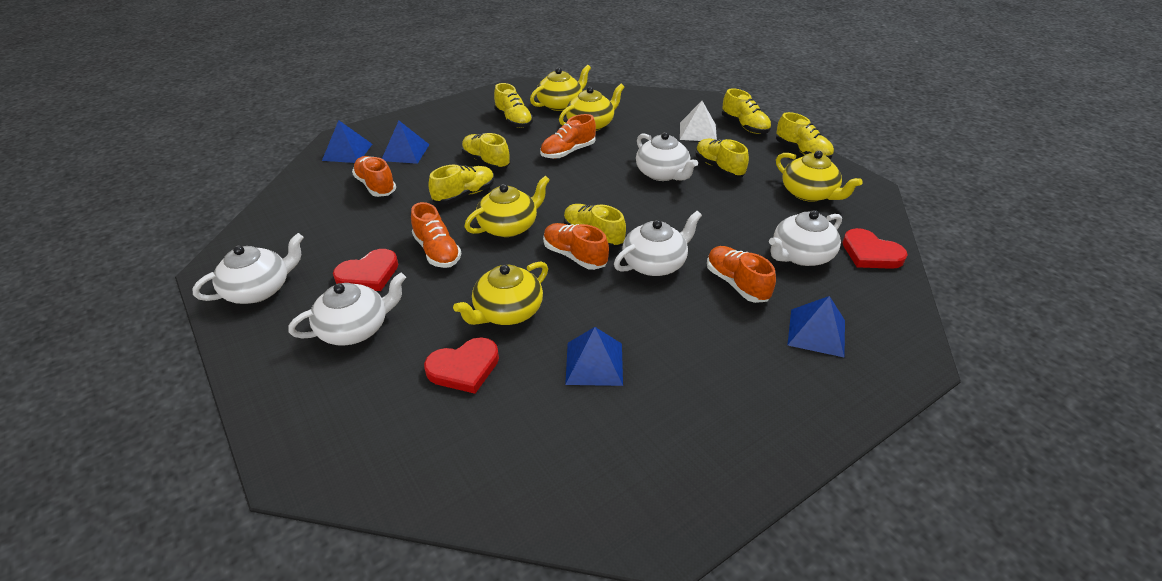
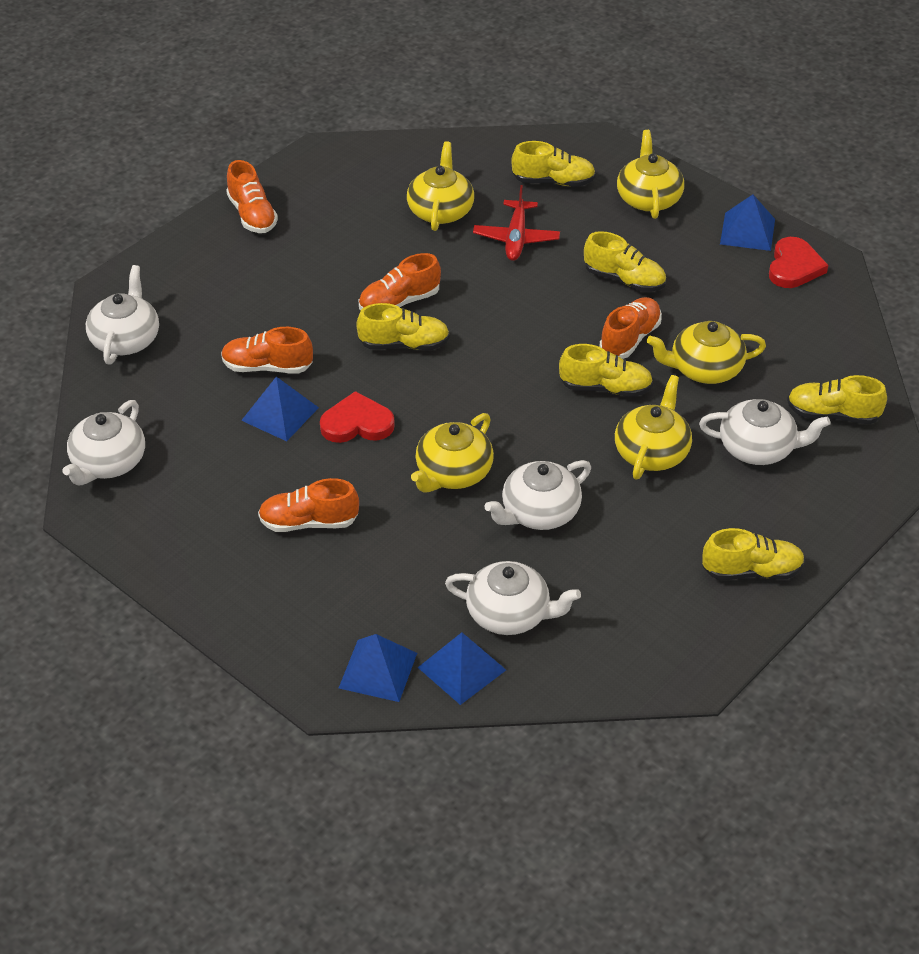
red heart: 3 -> 2
red plane: 0 -> 1
white pyramid: 1 -> 0
yellow shoe: 7 -> 6

